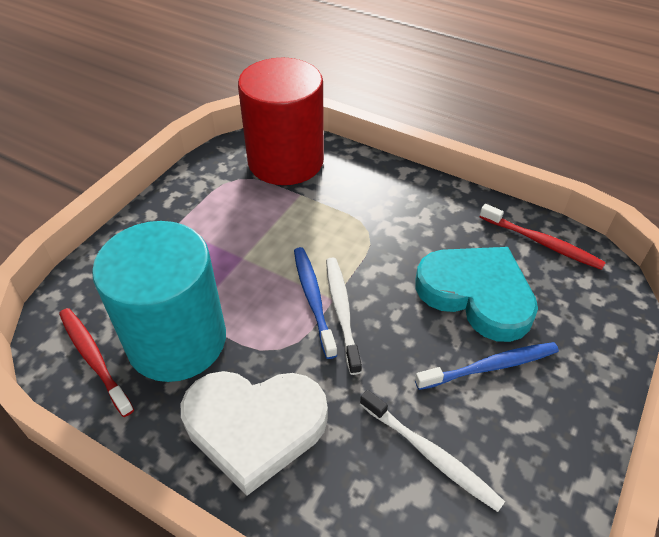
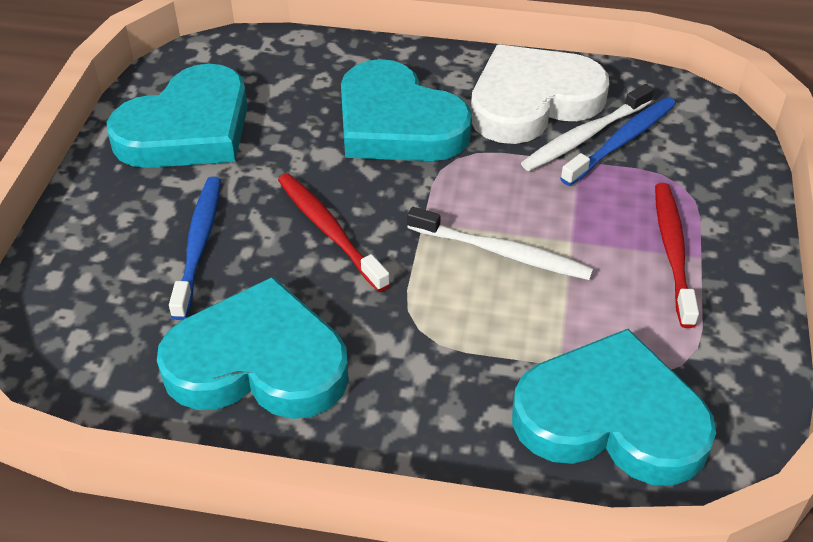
red cylinder: 1 -> 0
turquoise cylinder: 1 -> 0
turquoise heart: 1 -> 4

